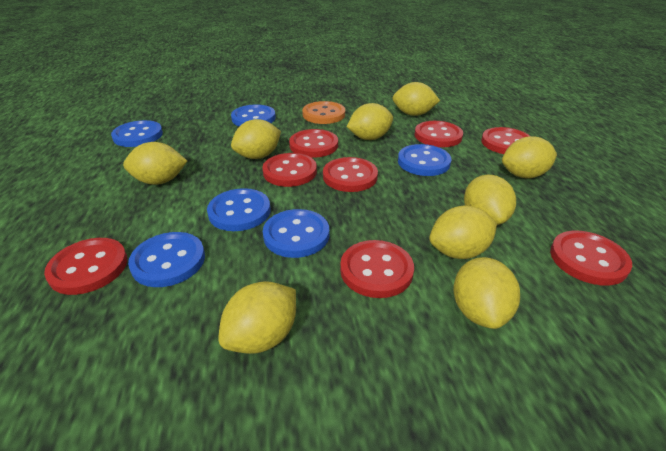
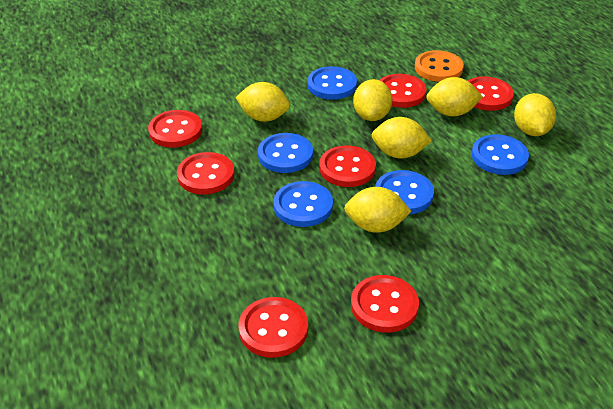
blue button: 6 -> 5
red button: 8 -> 7
yellow lemon: 9 -> 6

